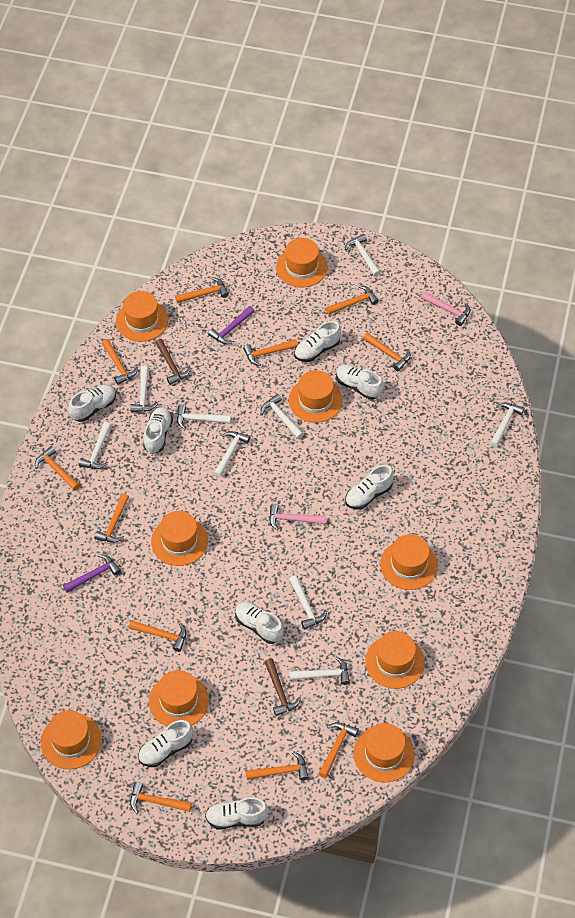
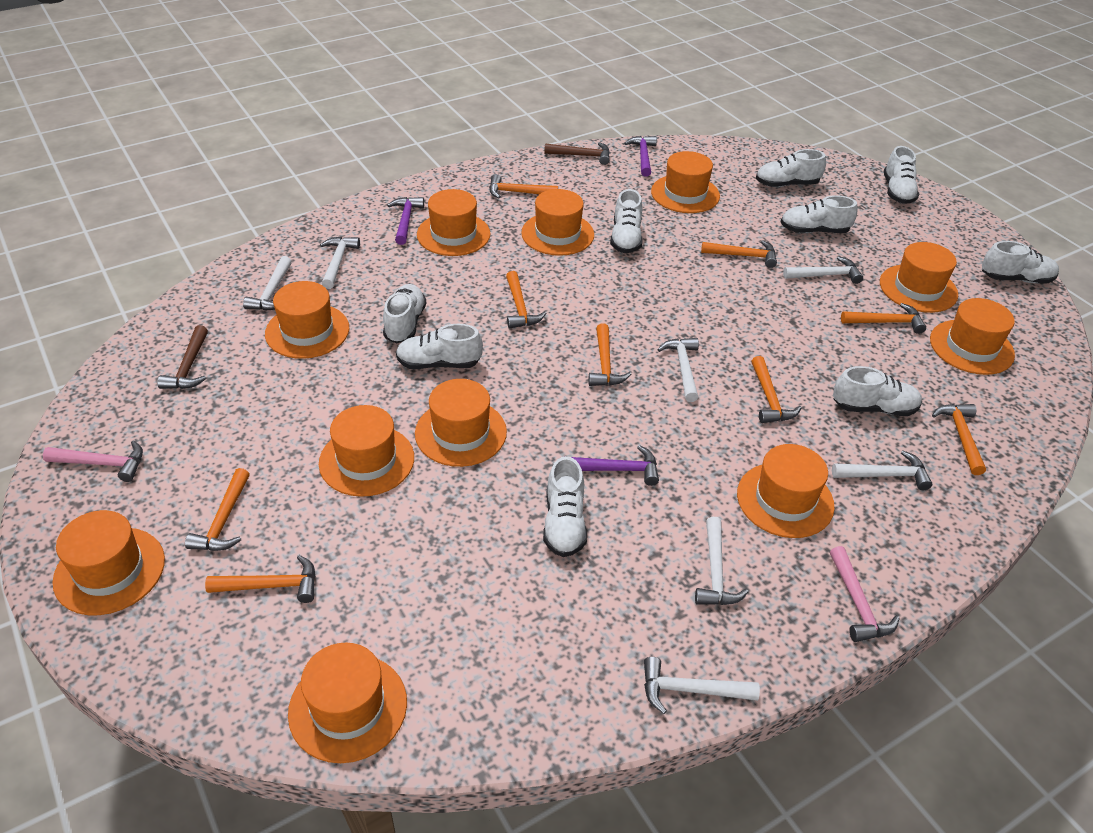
orange hammer: 11 -> 9
orange hat: 9 -> 11
purple hammer: 2 -> 3
white hammer: 9 -> 7
white shoe: 8 -> 9

